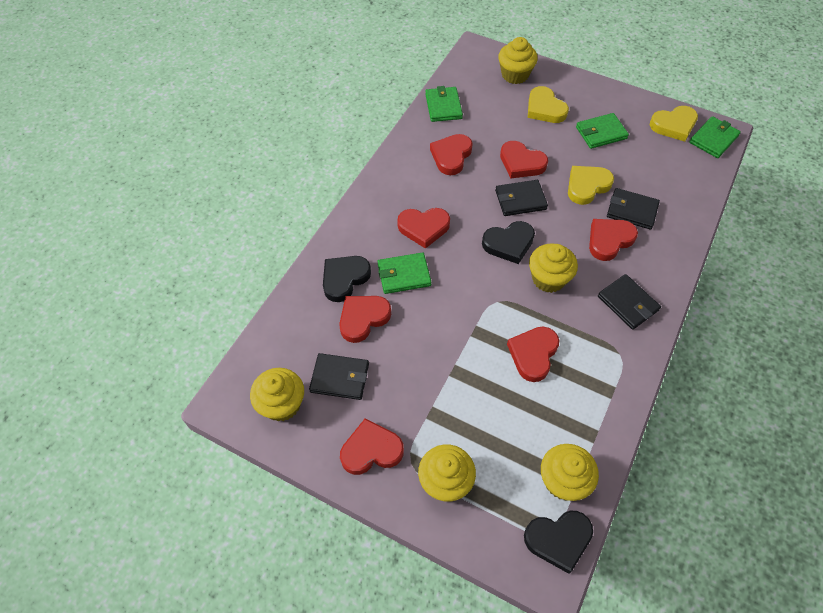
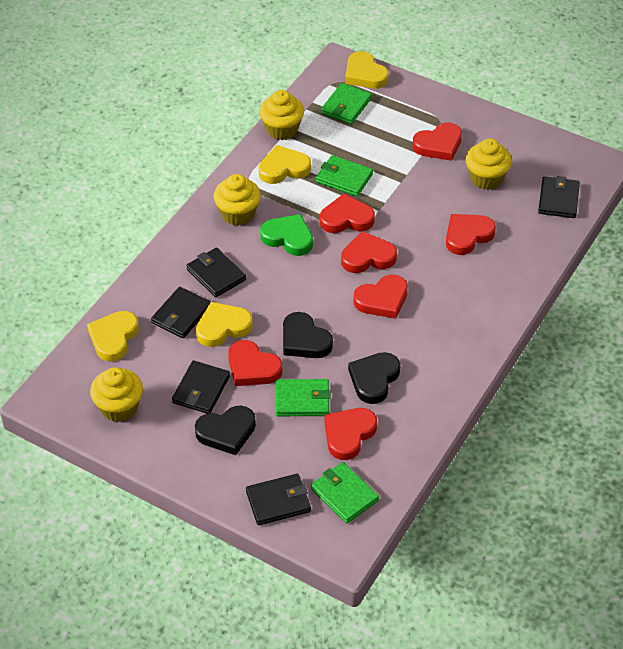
black wallet: 4 -> 5
green heart: 0 -> 1
yellow cupcake: 5 -> 4
yellow heart: 3 -> 4

